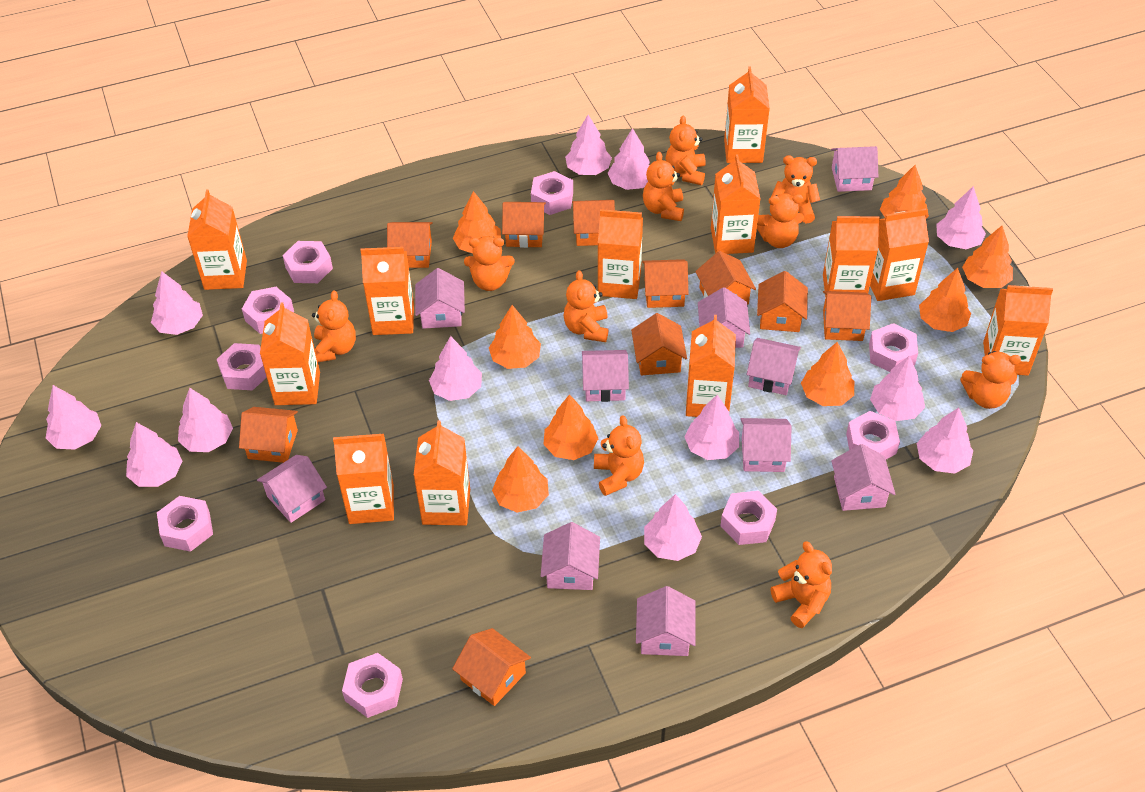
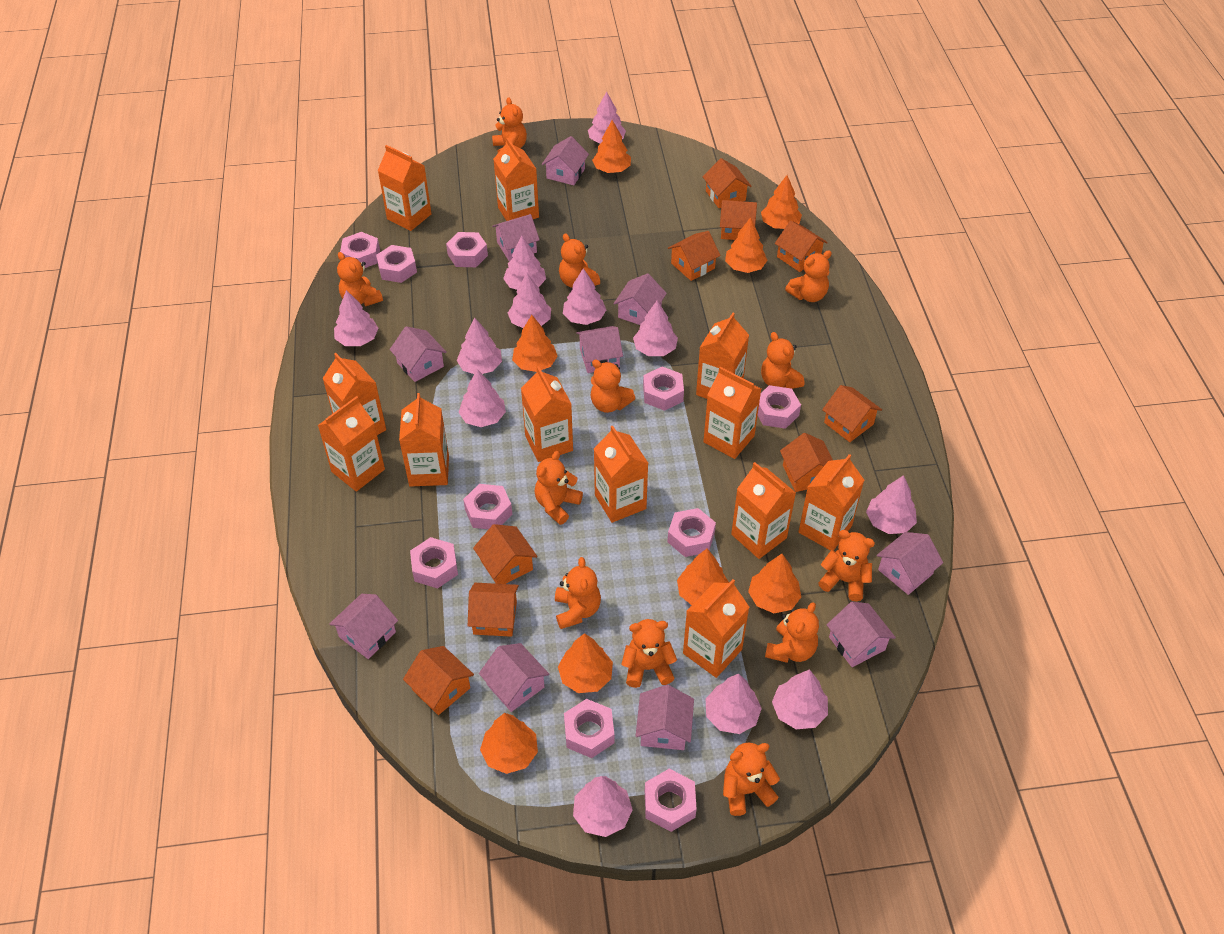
orange house: 10 -> 9
orange teddy bear: 10 -> 12
pink nut: 9 -> 10

